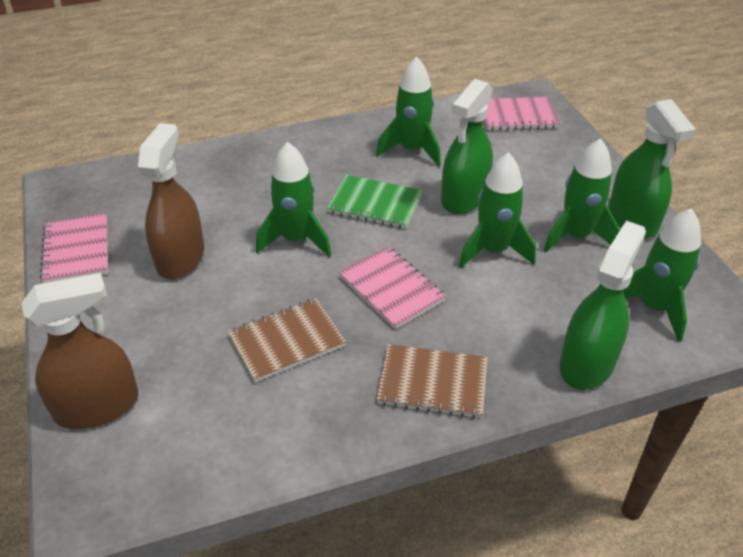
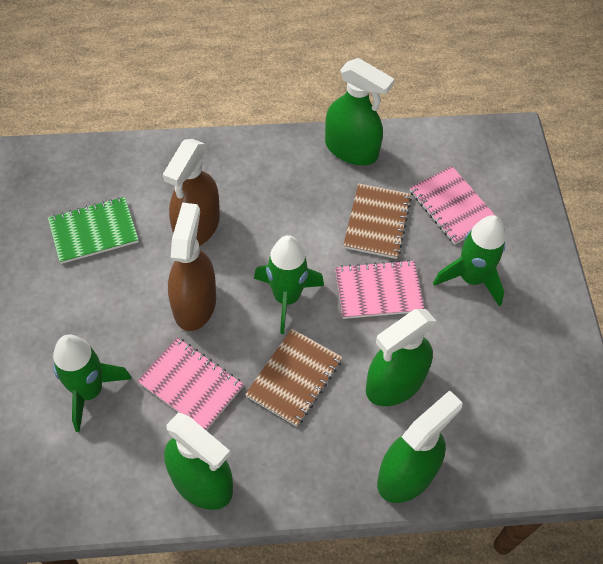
green rocket: 5 -> 3
green spray bottle: 3 -> 4

